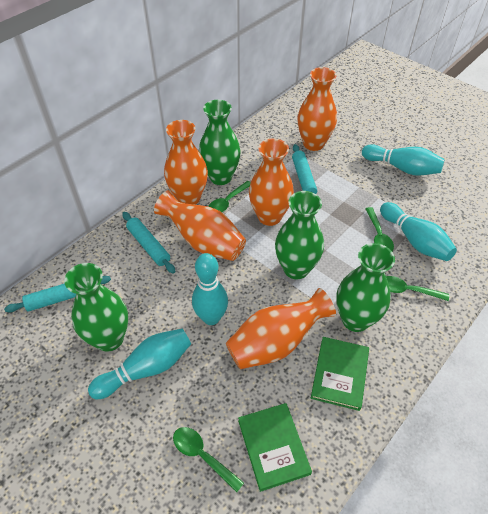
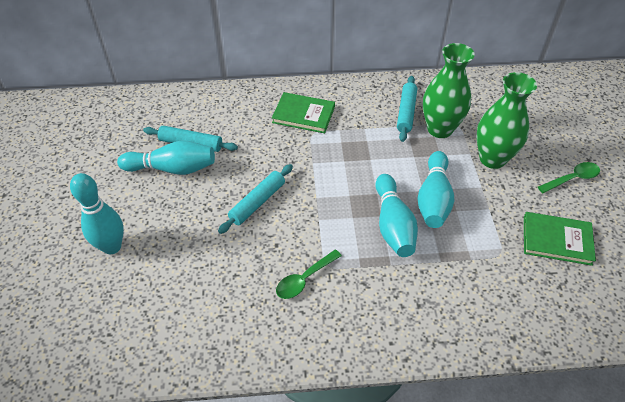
green spoon: 4 -> 2
green vase: 4 -> 2
orange vase: 5 -> 0

